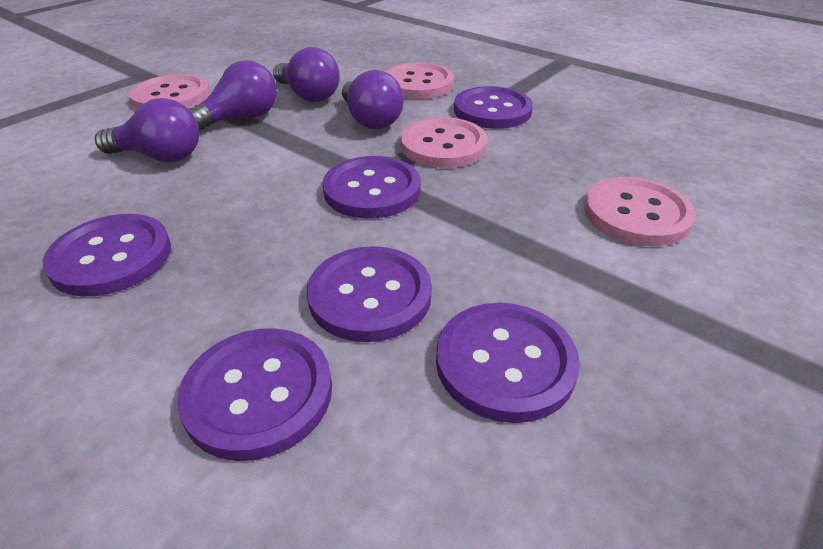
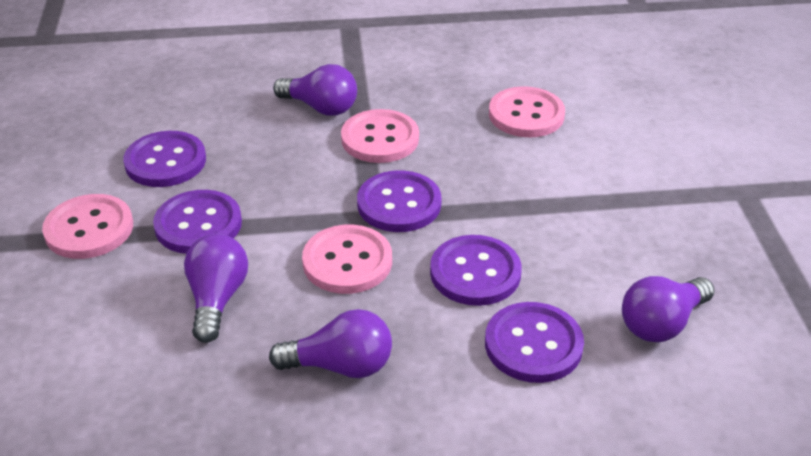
purple button: 6 -> 5

